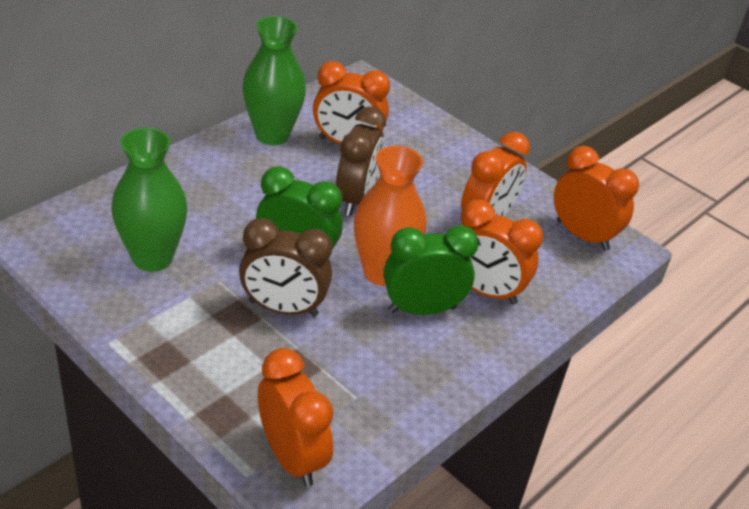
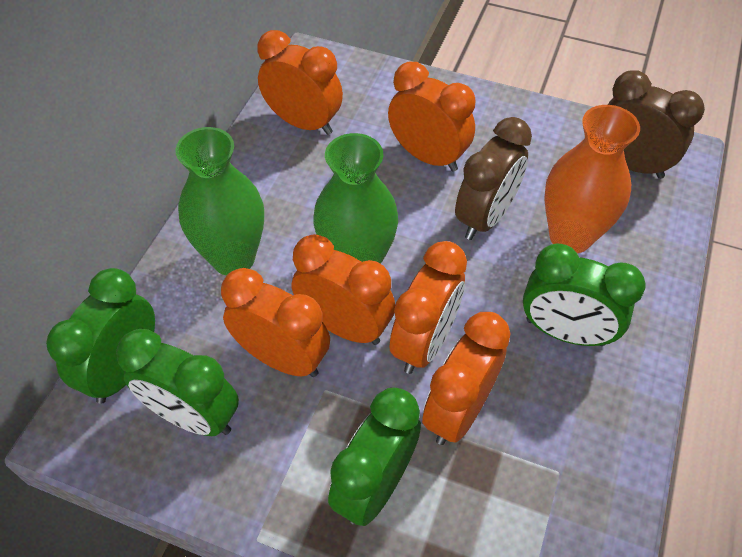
green clock: 2 -> 4
orange clock: 5 -> 6

